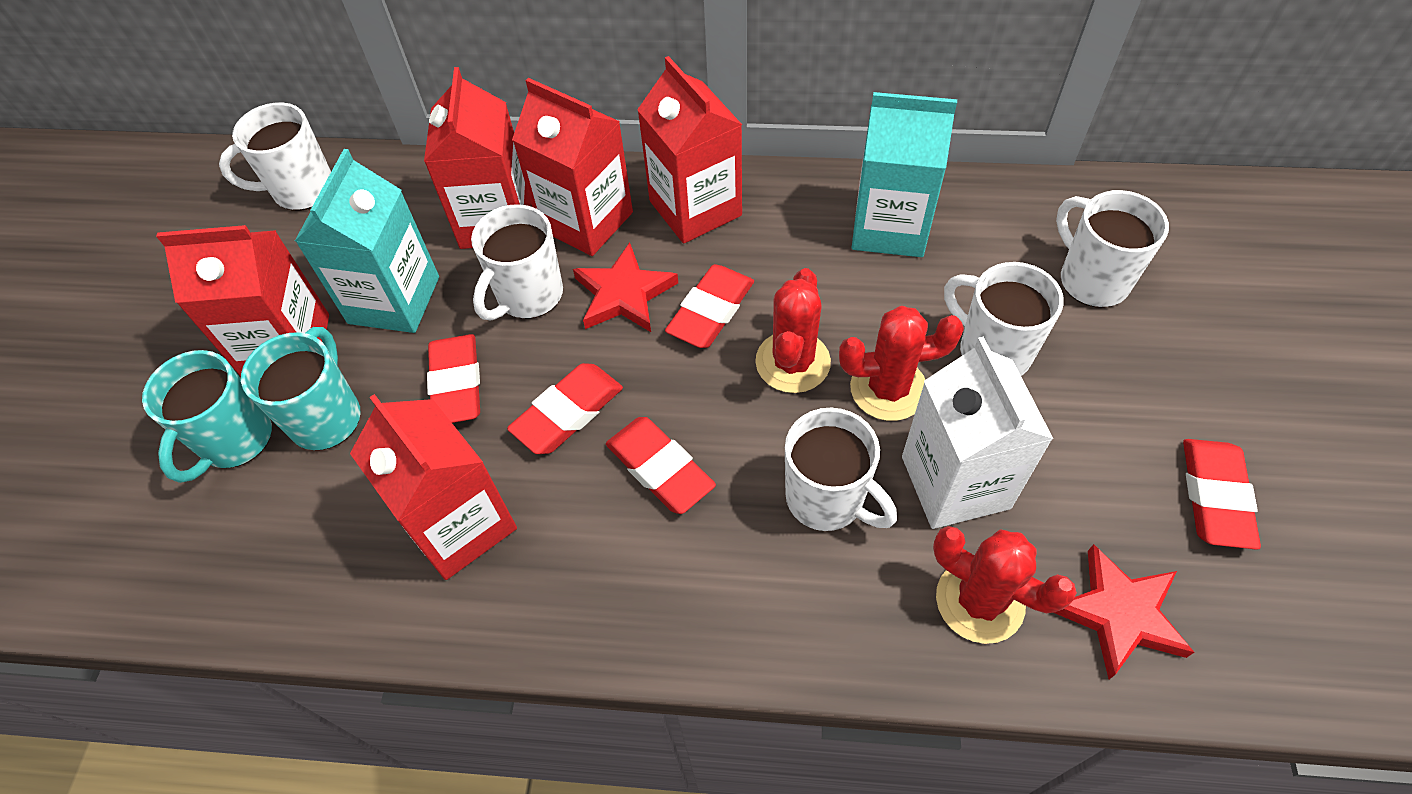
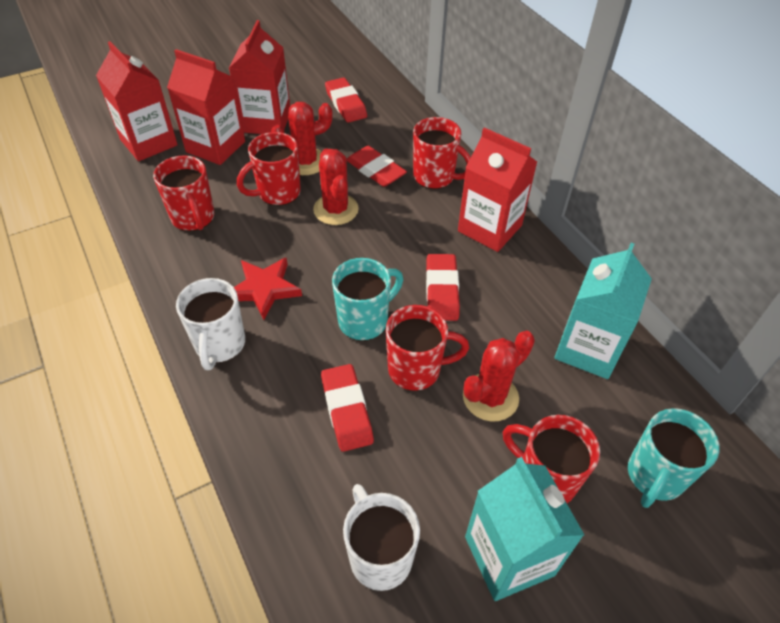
red carton: 5 -> 4
red eraser: 5 -> 4
red mug: 0 -> 5
red star: 2 -> 1
white carton: 1 -> 0
white mug: 5 -> 2

